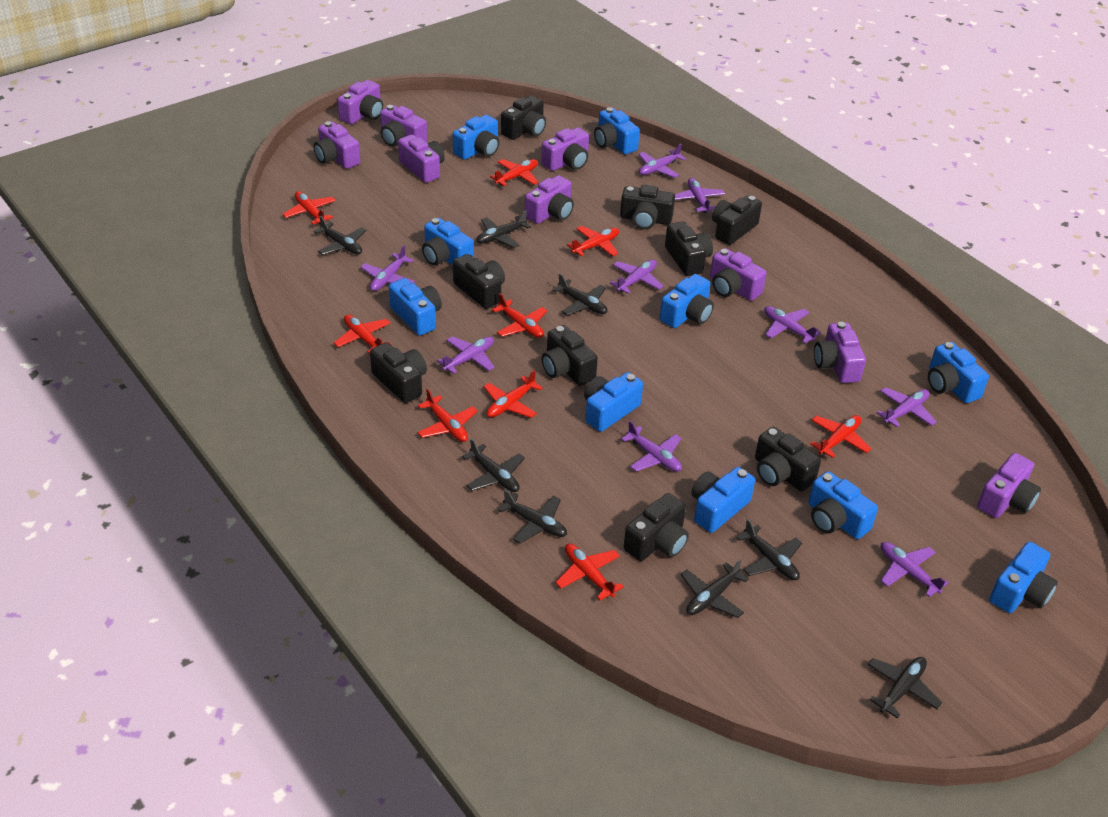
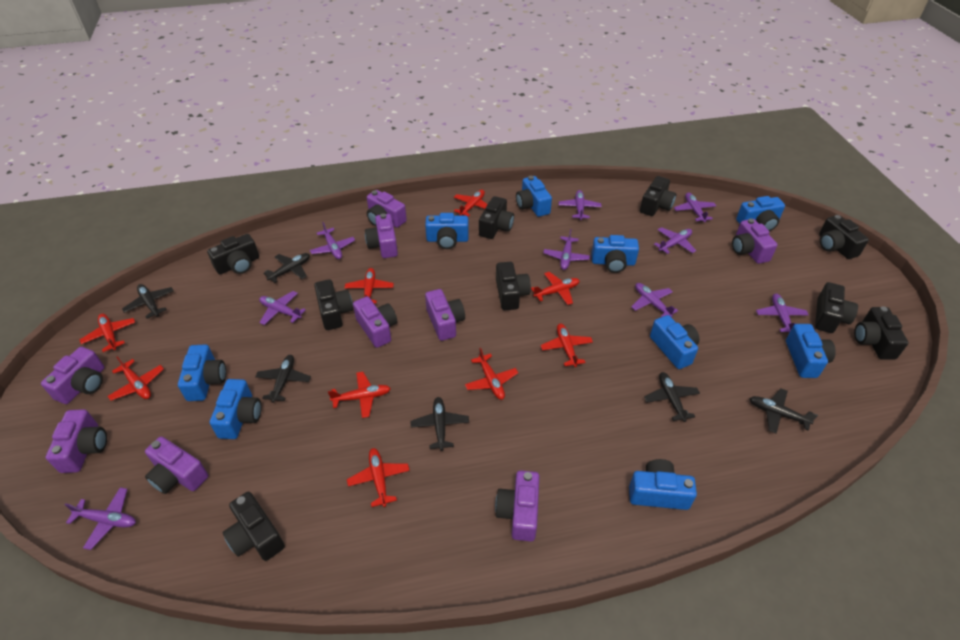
black plane: 8 -> 6
blue camera: 10 -> 9

